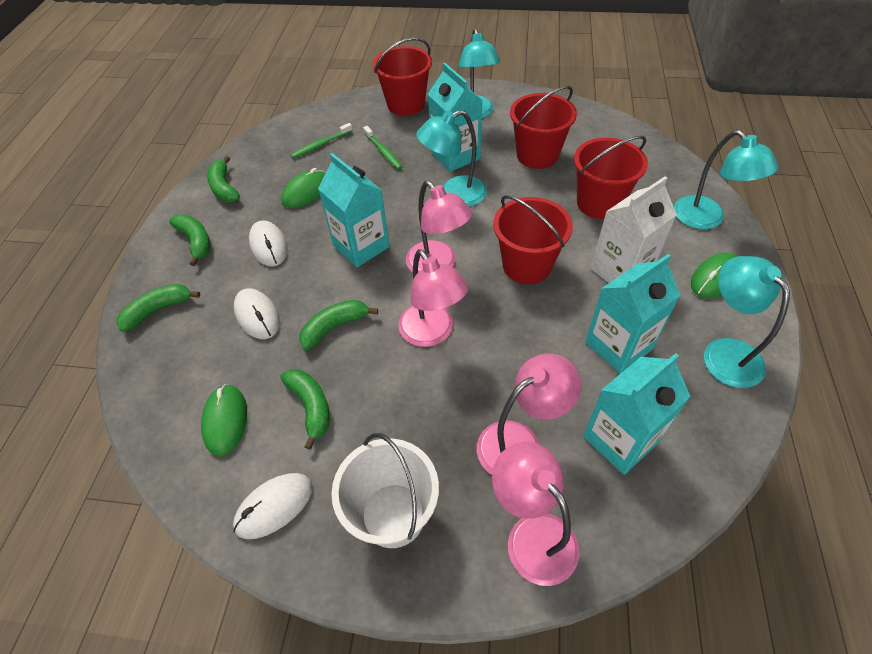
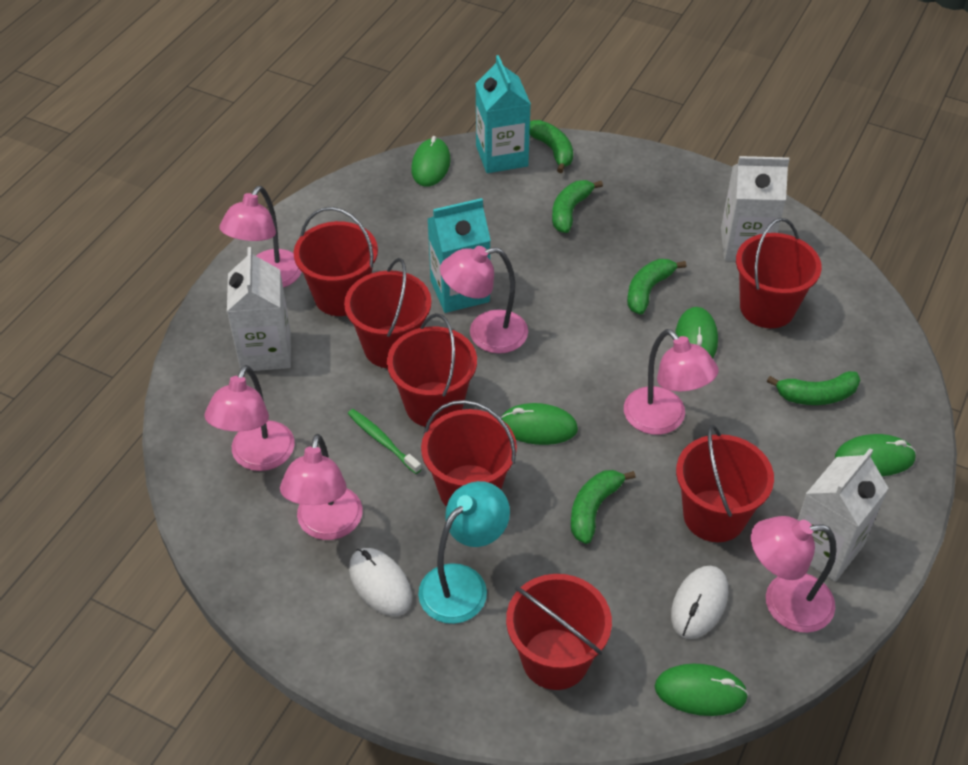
green mouse: 3 -> 5
green toothbrush: 2 -> 1
pink lamp: 4 -> 6
red bucket: 4 -> 7
turquoise carton: 4 -> 2
turquoise lamp: 4 -> 1
white bucket: 1 -> 0
white carton: 1 -> 3
white mouse: 3 -> 2

